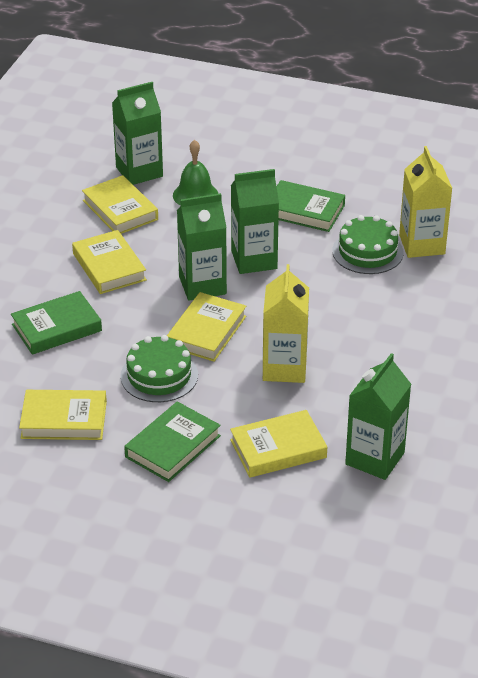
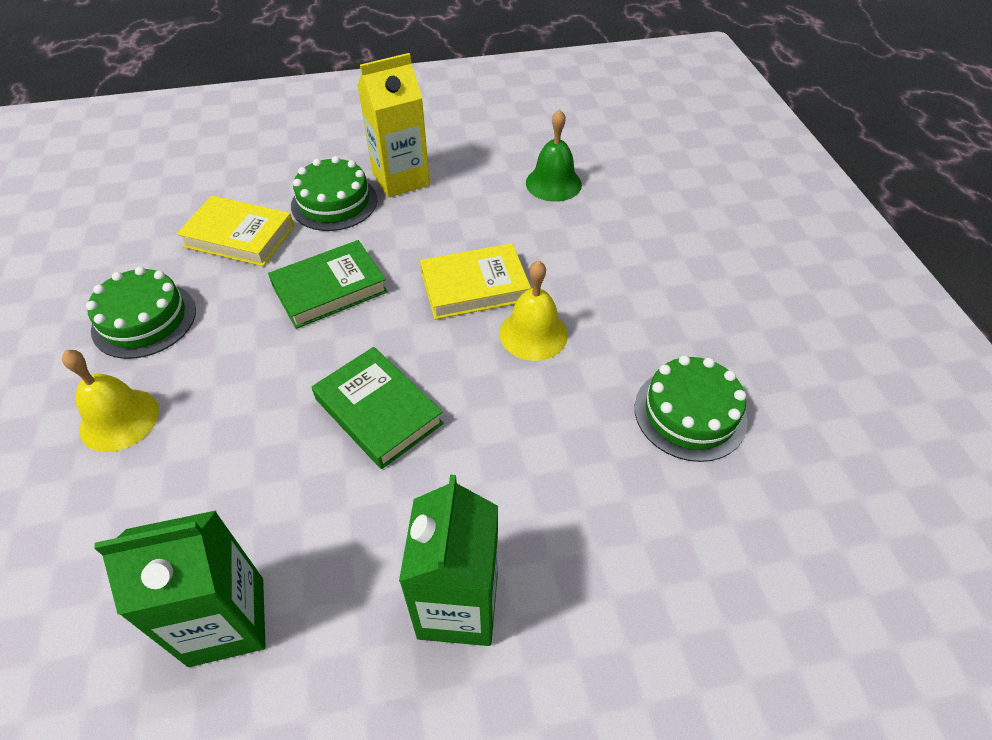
green book: 3 -> 2
green cake: 2 -> 3
green carton: 4 -> 2
yellow bell: 0 -> 2
yellow book: 5 -> 2
yellow carton: 2 -> 1

